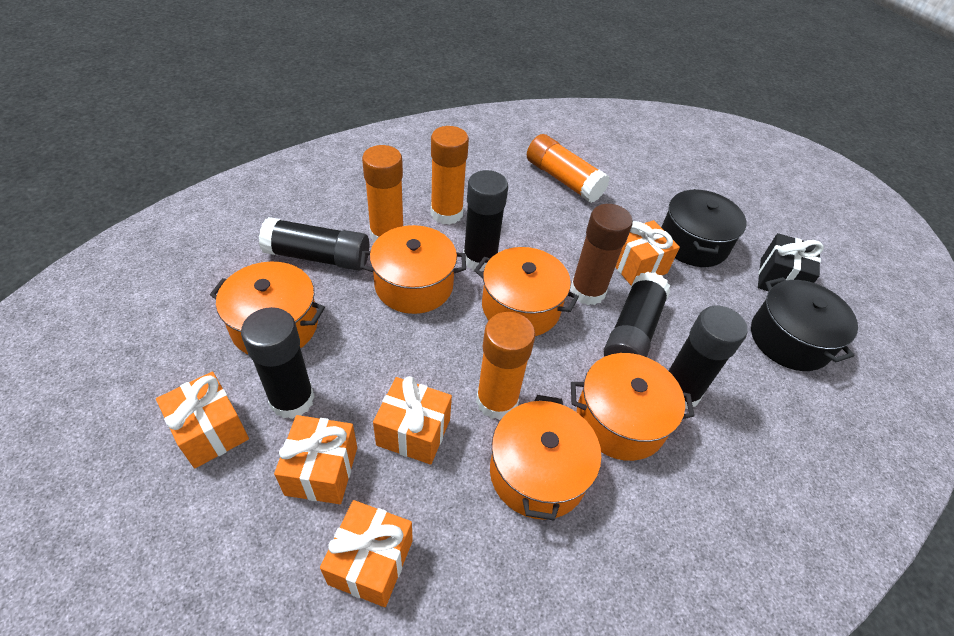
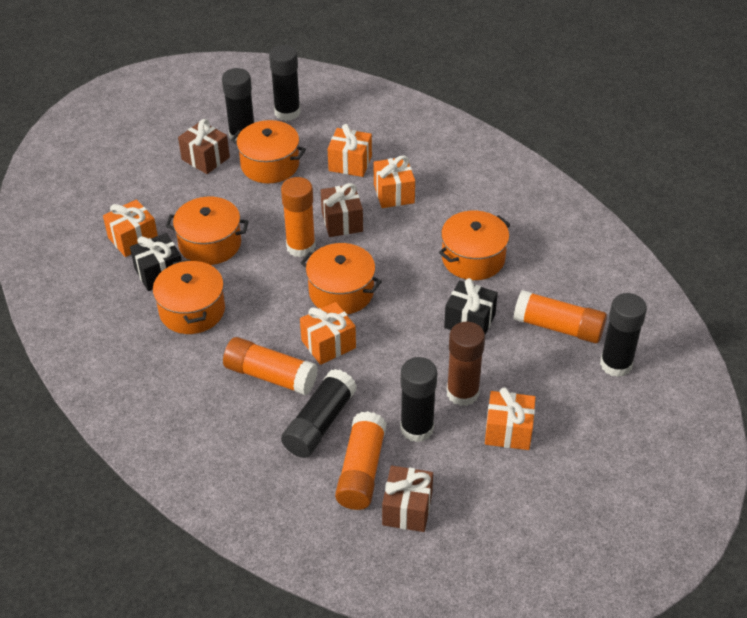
black gift: 1 -> 2
black pot: 2 -> 0
brown gift: 0 -> 3

